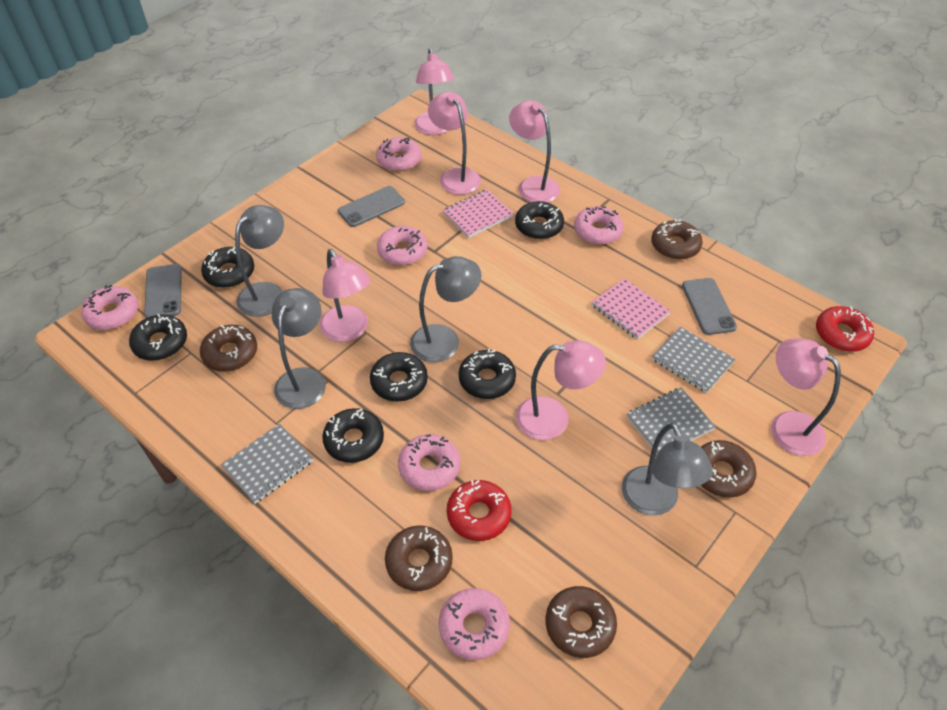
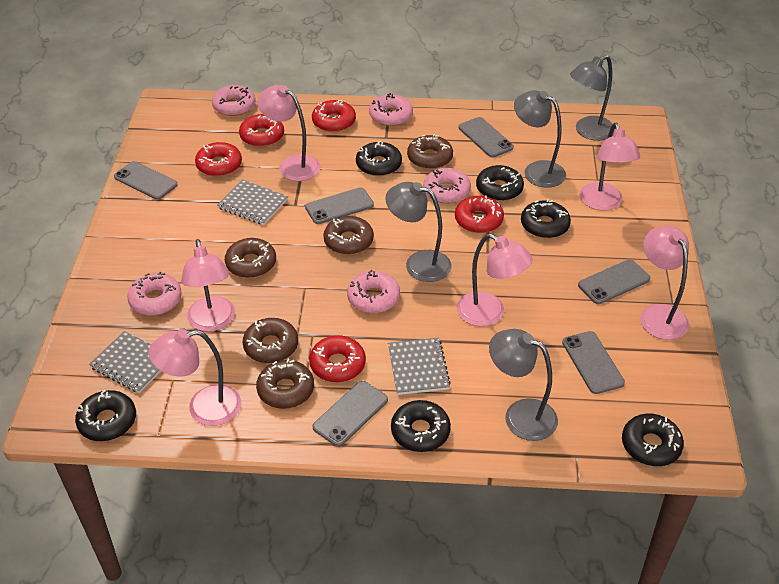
grey phone: 3 -> 6
pink donut: 6 -> 5
pink notebook: 2 -> 0
red donut: 2 -> 5

